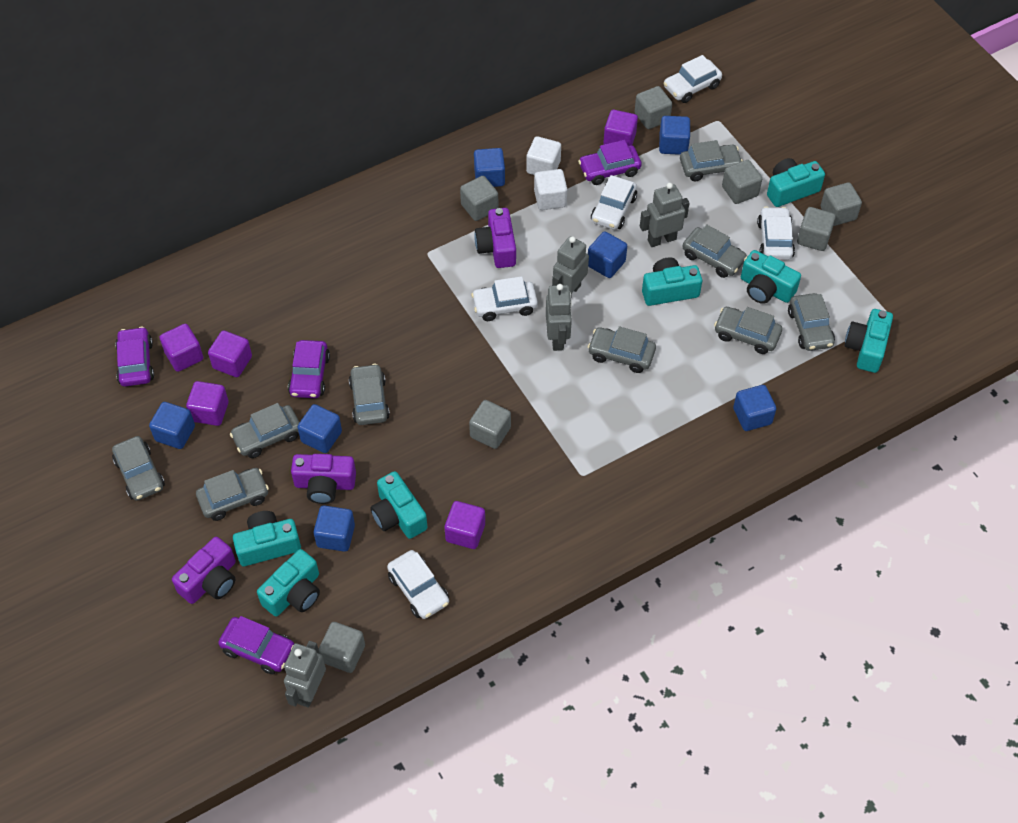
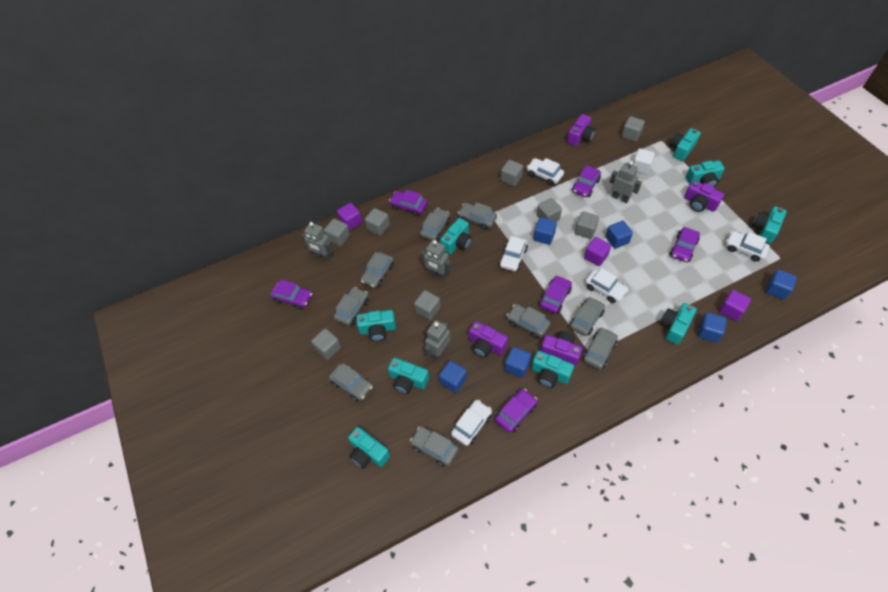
blue cube: 7 -> 6
grey cube: 7 -> 8
purple camera: 3 -> 4
purple car: 4 -> 6
purple cube: 5 -> 3
turquoise camera: 7 -> 9
white cube: 2 -> 1

